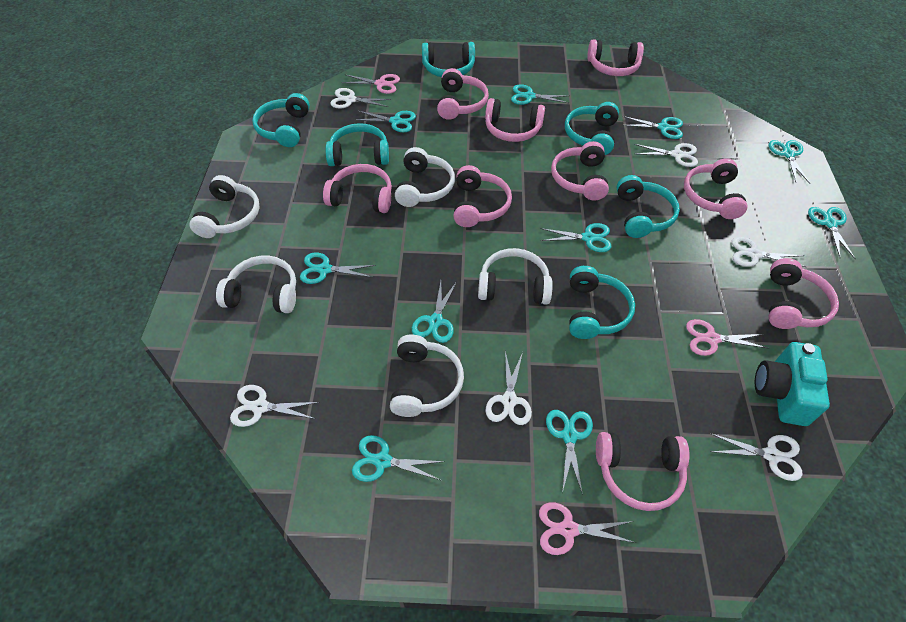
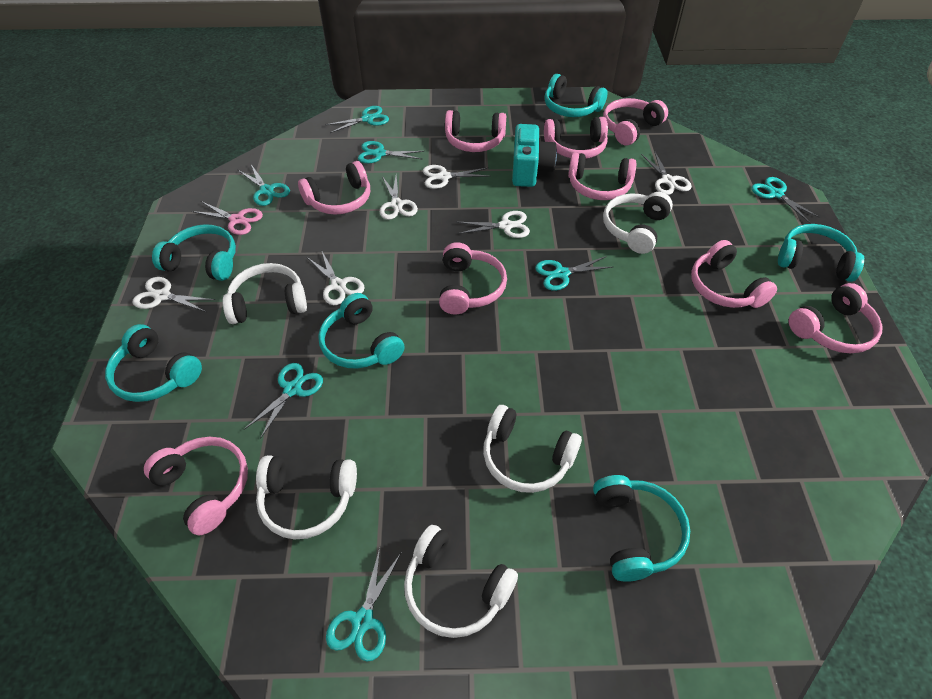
pink scissors: 3 -> 1
turquoise scissors: 10 -> 7

